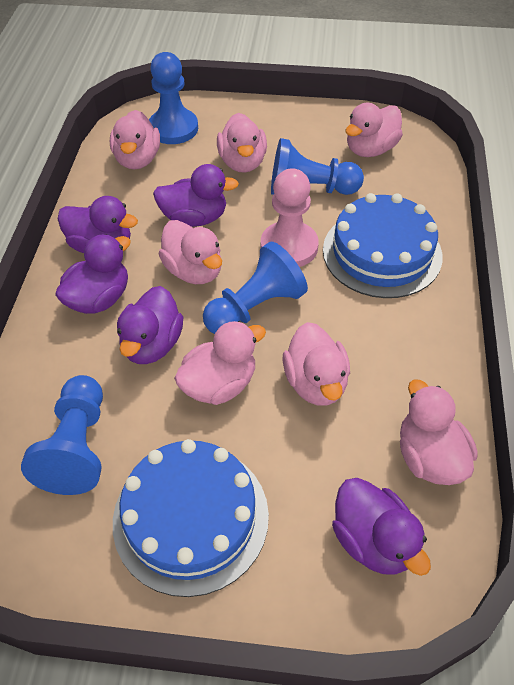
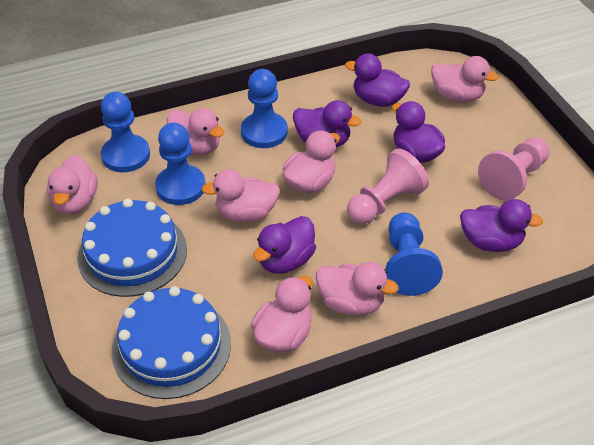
pink pawn: 1 -> 2

